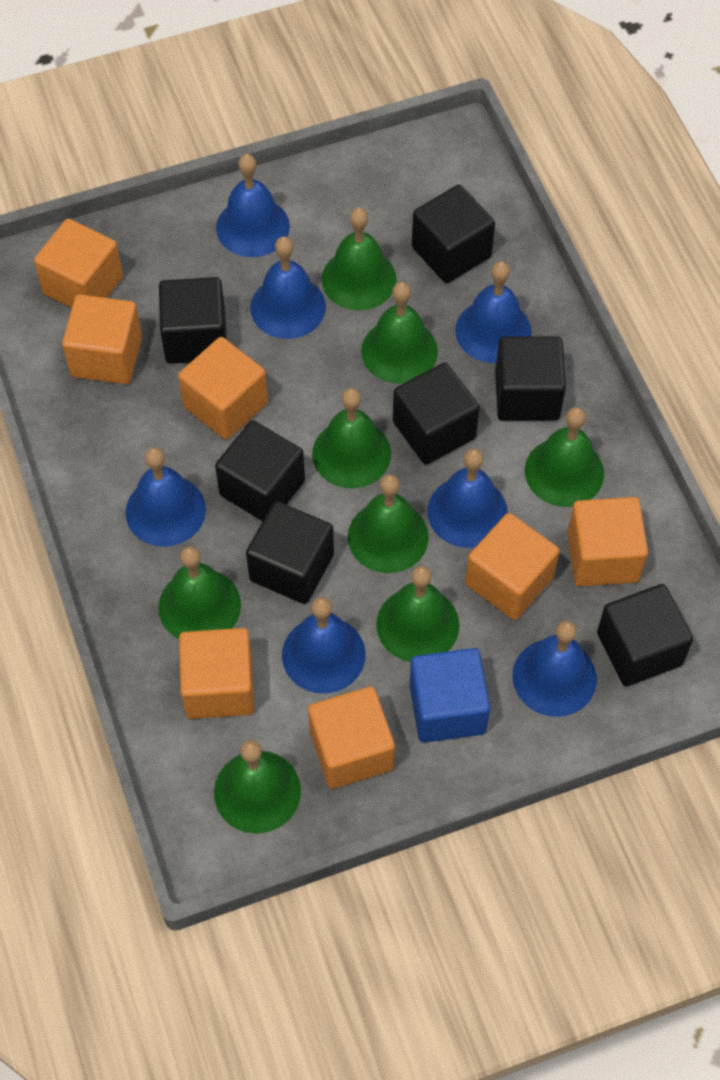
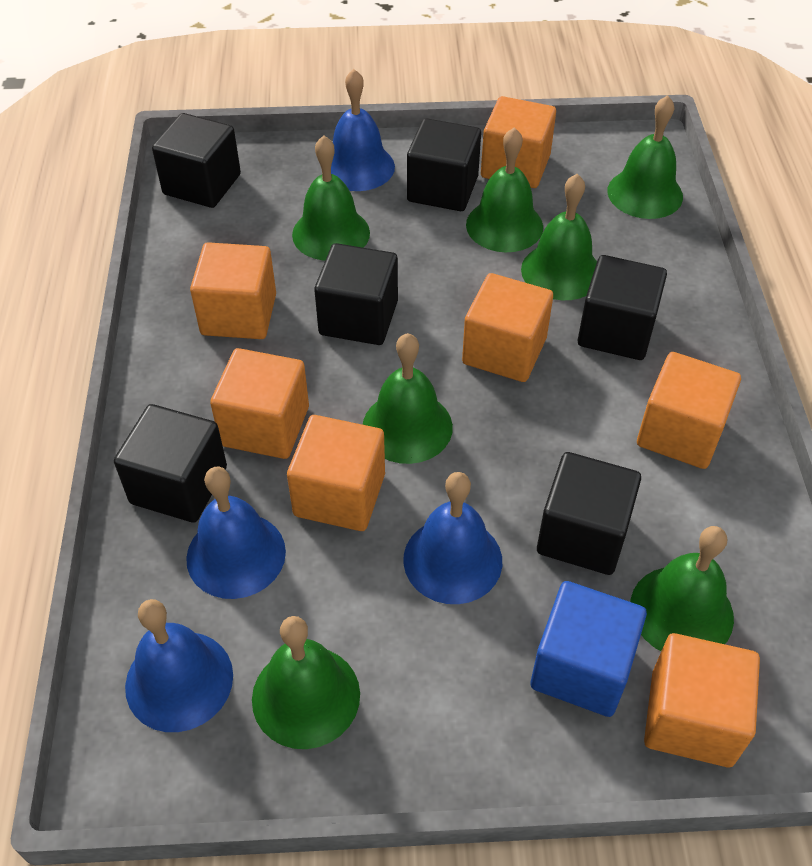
black cube: 7 -> 6
blue bell: 7 -> 4
green bell: 8 -> 7

